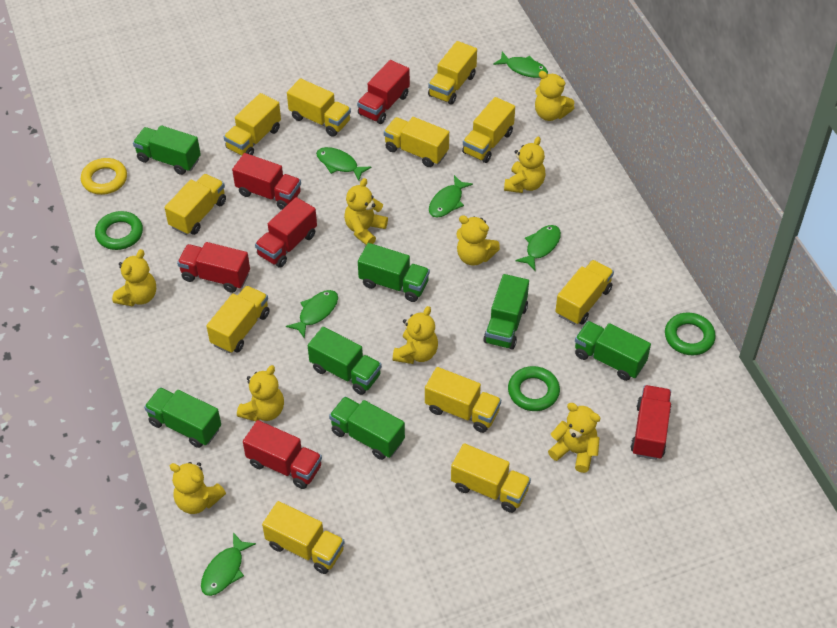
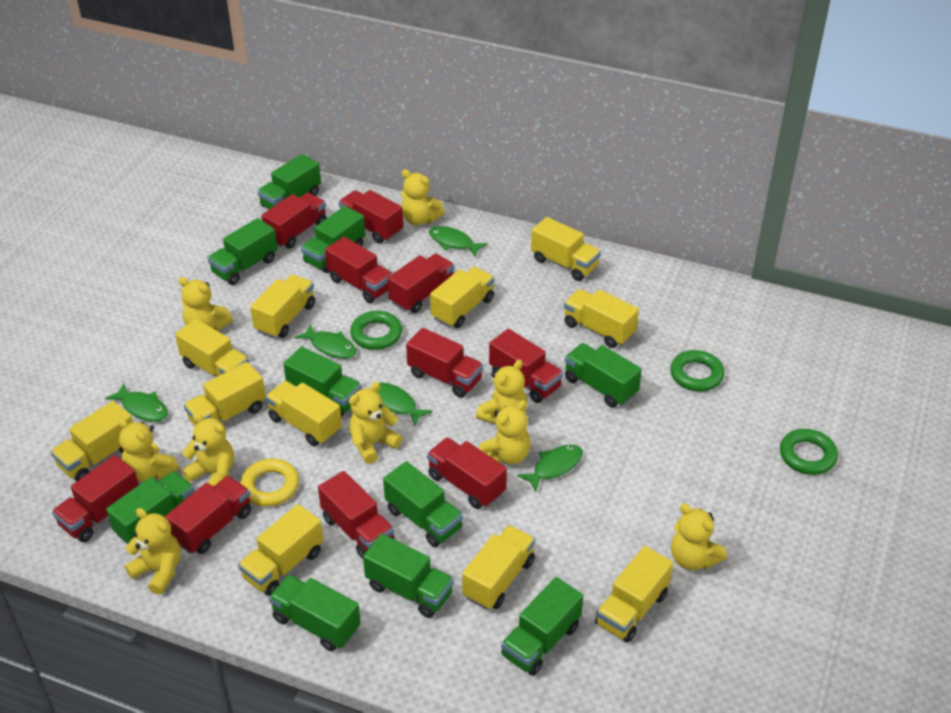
green fish: 6 -> 5
green truck: 7 -> 10
red truck: 6 -> 10

